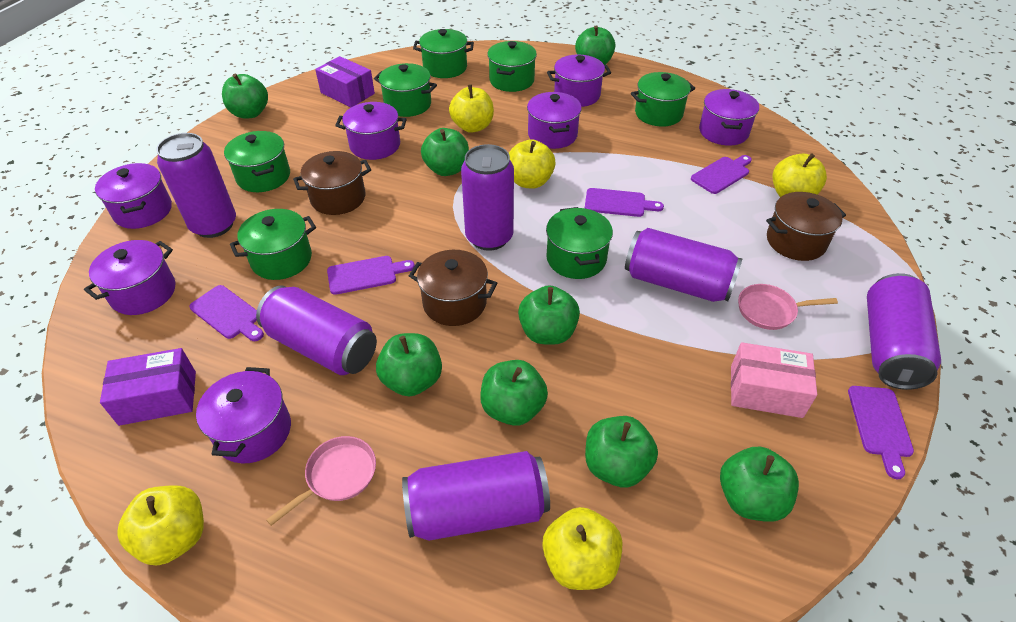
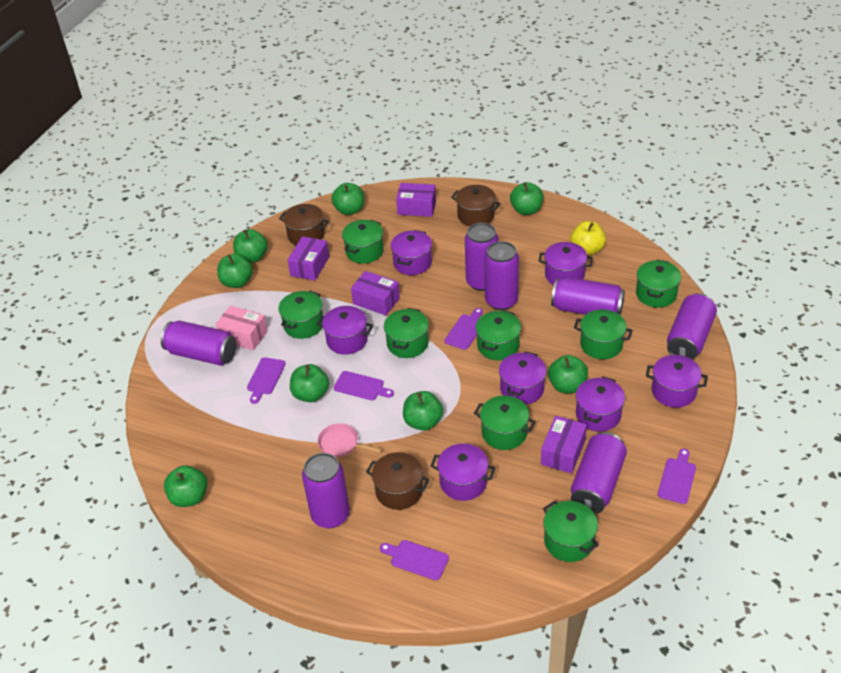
green pot: 7 -> 8
pink pan: 2 -> 1
purple box: 2 -> 4
purple can: 6 -> 7
yellow apple: 5 -> 1

